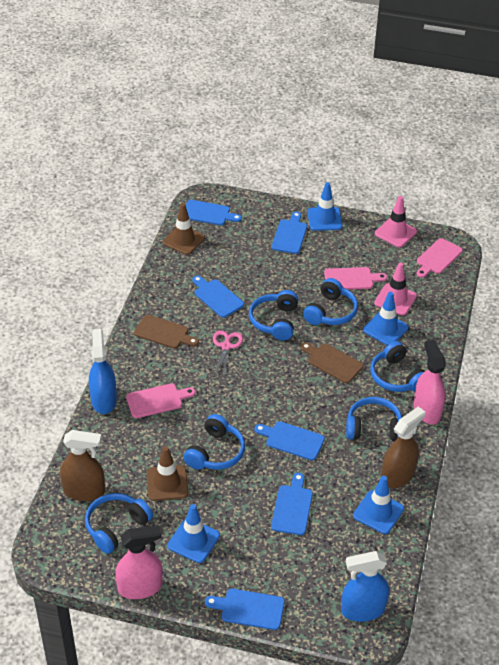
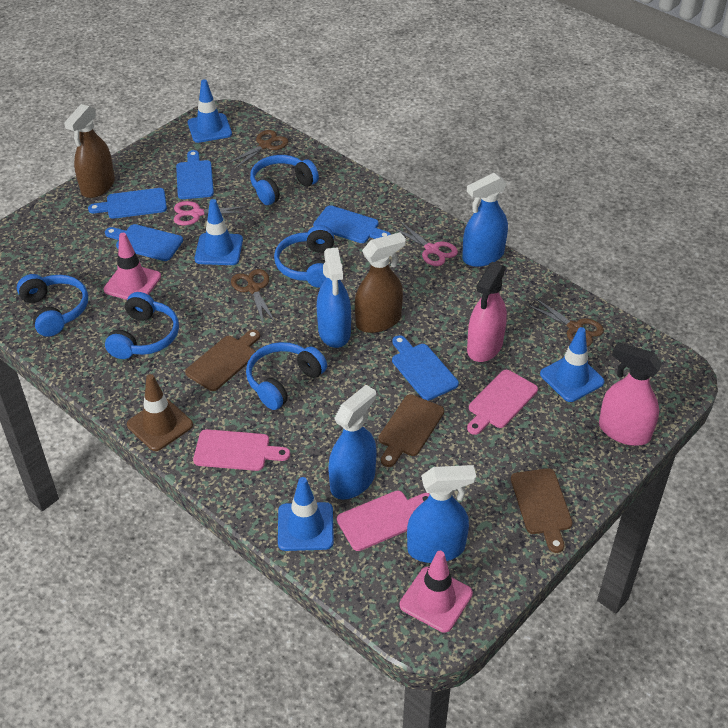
blue cutting board: 6 -> 5
blue headphones: 6 -> 5
blue spray bottle: 2 -> 4
brown cutting board: 2 -> 3
brown scissors: 0 -> 3
brown traffic cone: 2 -> 1
pink scissors: 1 -> 2

